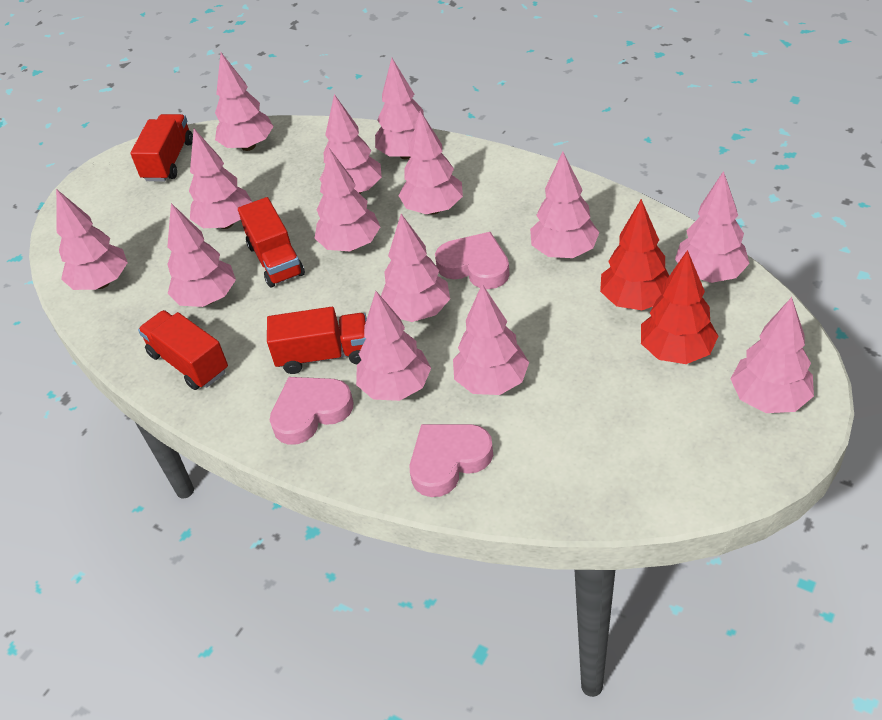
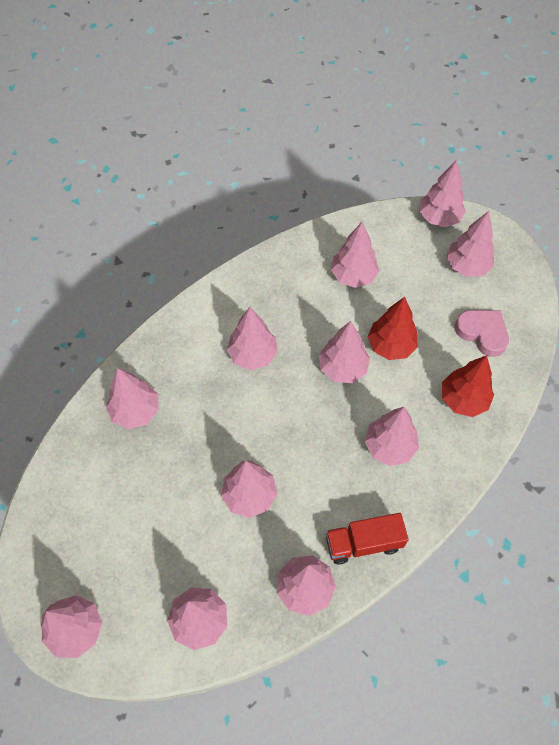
pink heart: 3 -> 1
pink tree: 14 -> 11
red truck: 4 -> 1

